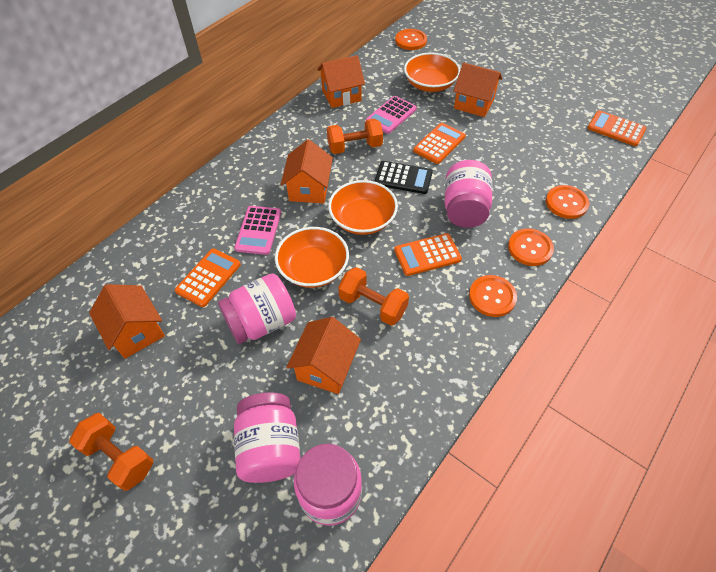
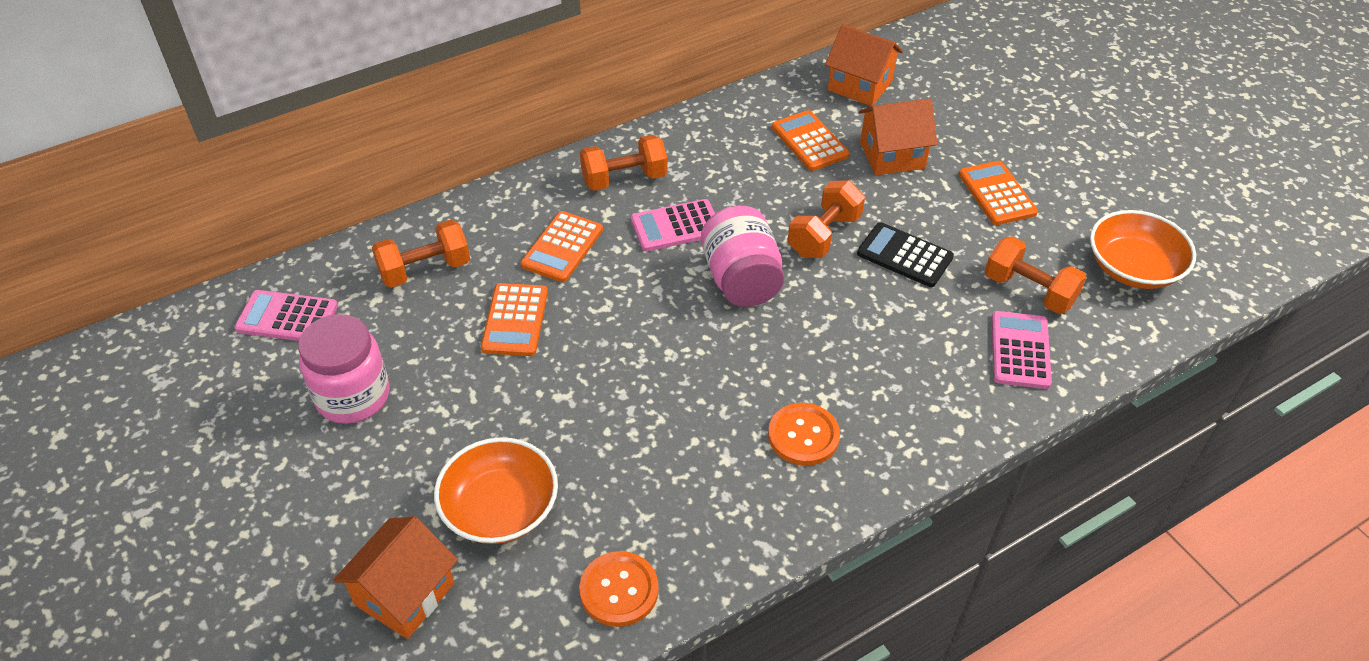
orange bowl: 3 -> 2
orange button: 4 -> 2
orange dumbbell: 3 -> 4
orange house: 5 -> 3
pink calculator: 2 -> 3
pink jar: 4 -> 2

